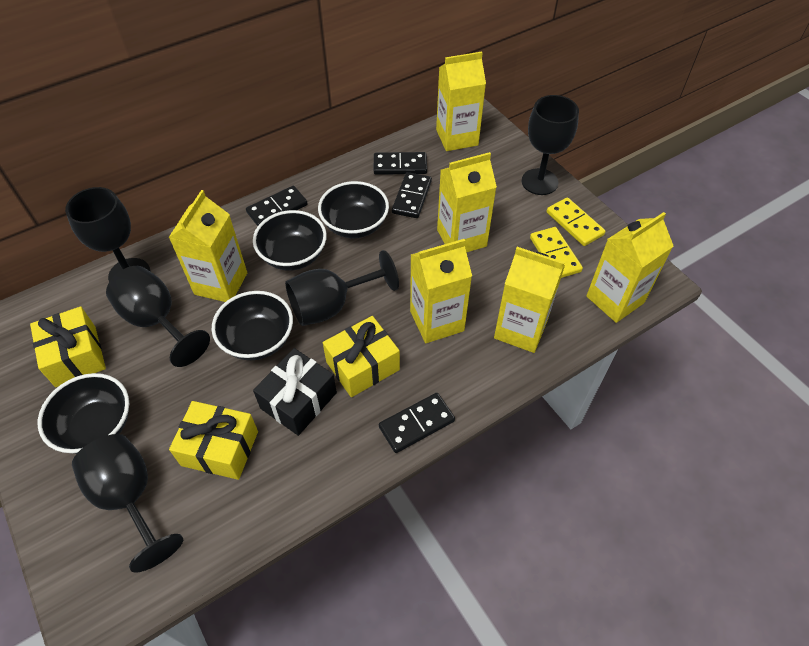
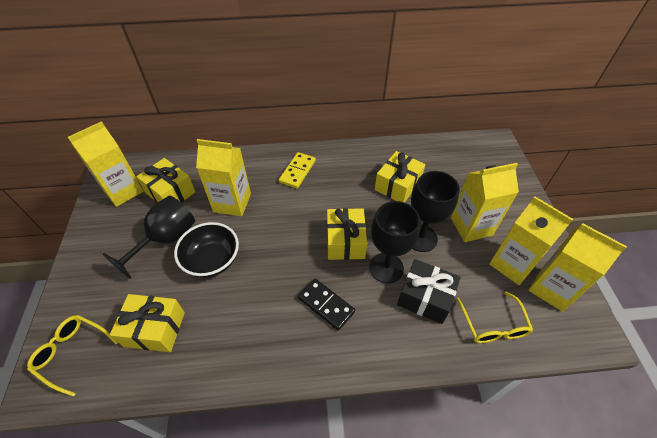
black bowl: 4 -> 1
black domino: 4 -> 1
black goblet: 5 -> 3
yellow carton: 6 -> 5
yellow domino: 2 -> 1
yellow gift: 3 -> 4
yellow glasses: 0 -> 2

